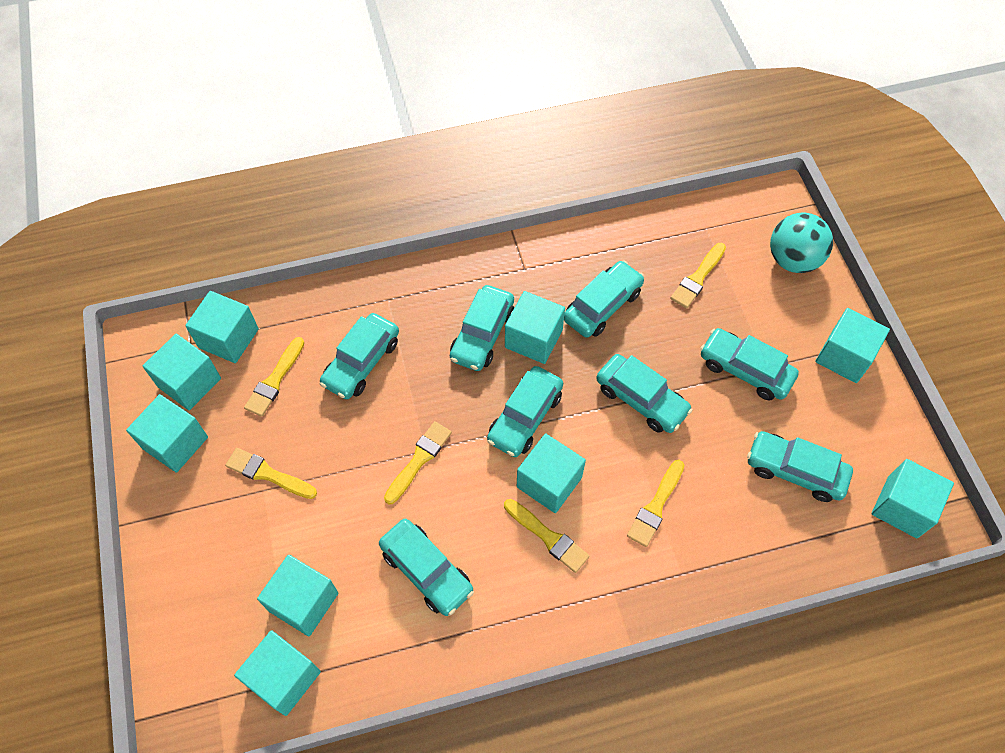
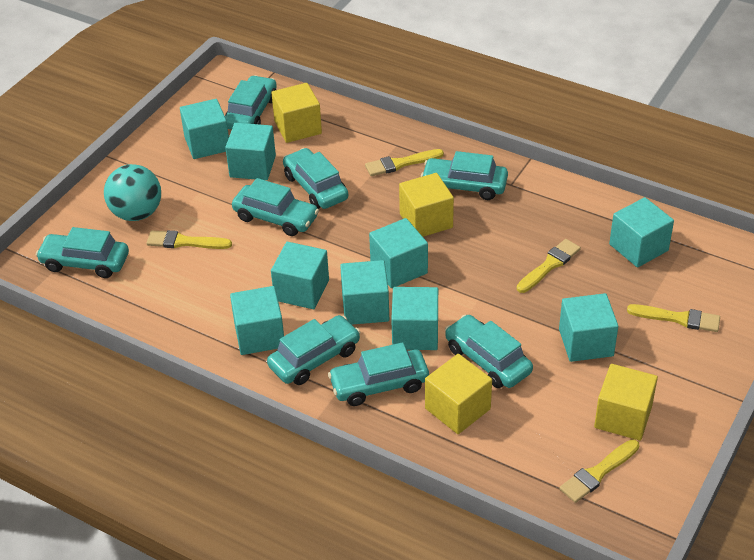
yellow brush: 6 -> 5
yellow cube: 0 -> 4

